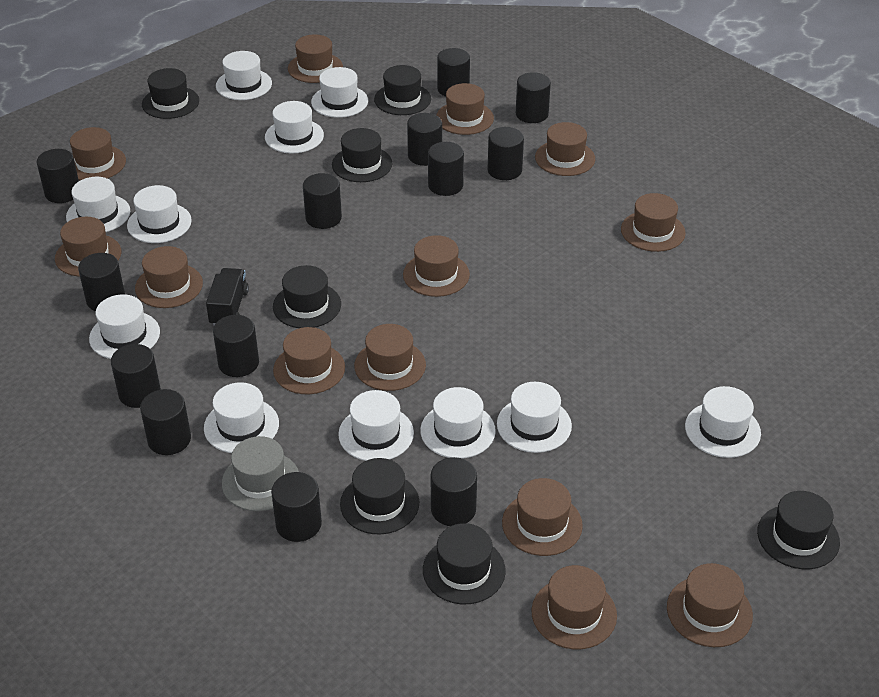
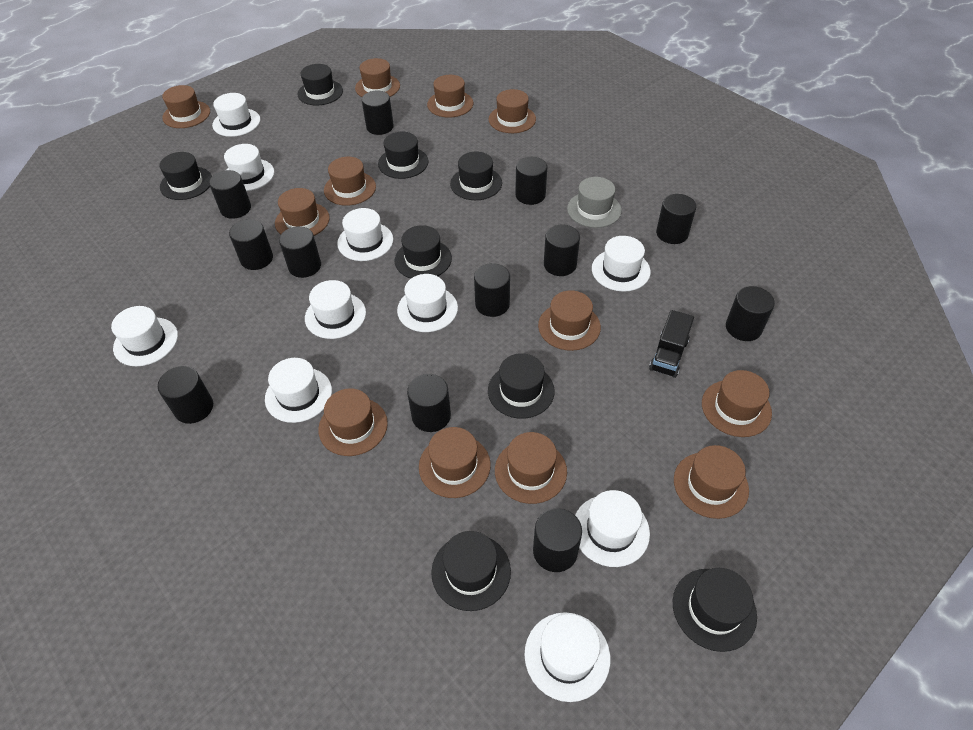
black cylinder: 13 -> 12
black hat: 7 -> 8
brown hat: 13 -> 12
white hat: 11 -> 10

